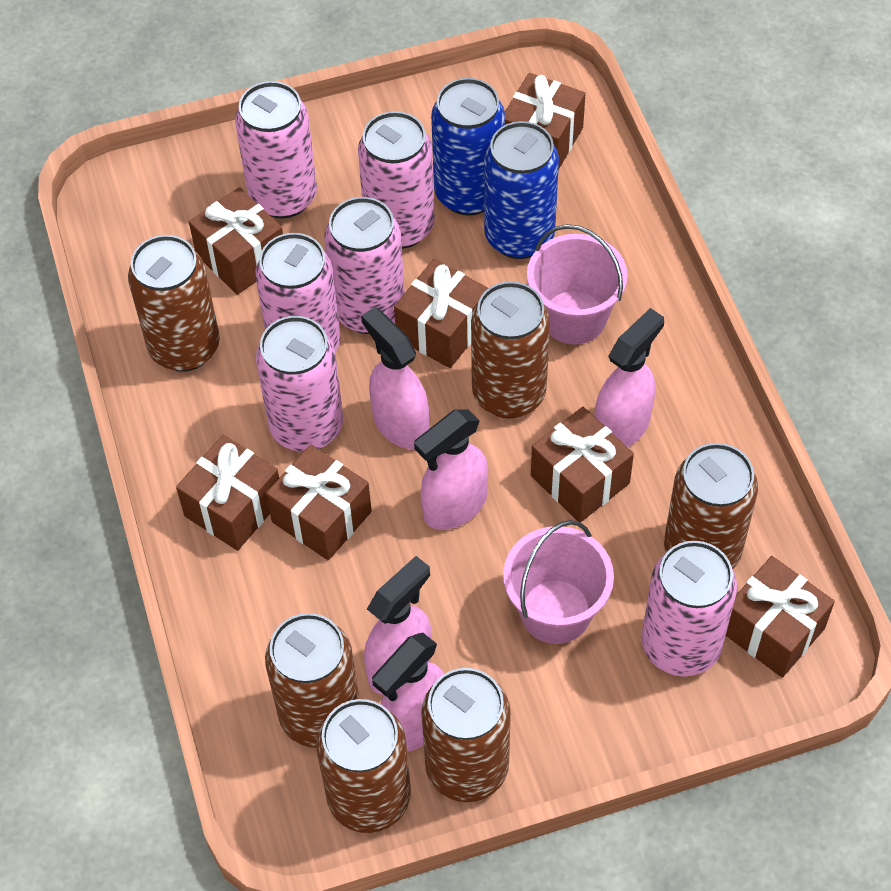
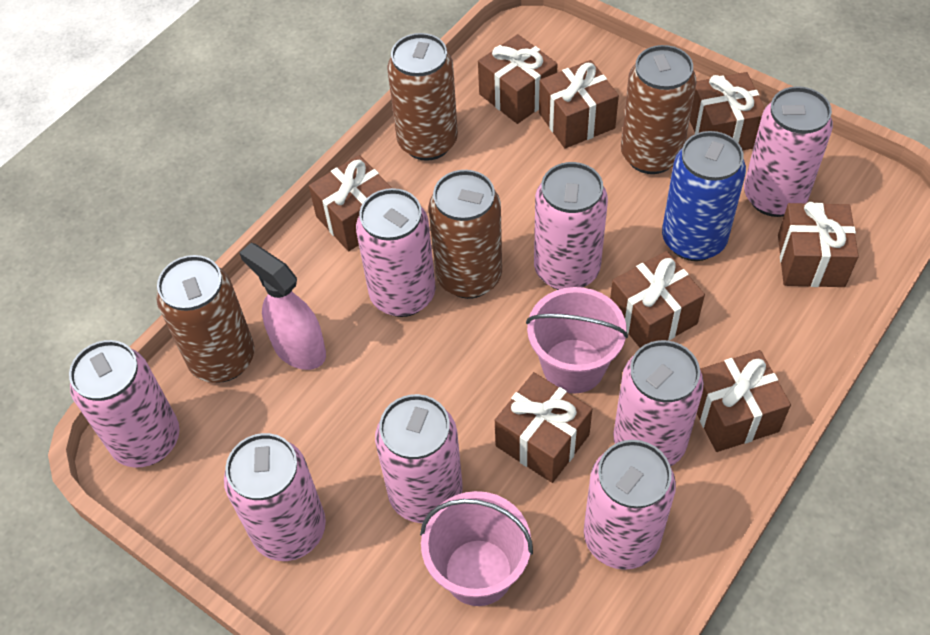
blue can: 2 -> 1
brown can: 6 -> 4
brown gift: 7 -> 8
pink can: 6 -> 8
pink spray bottle: 5 -> 1

